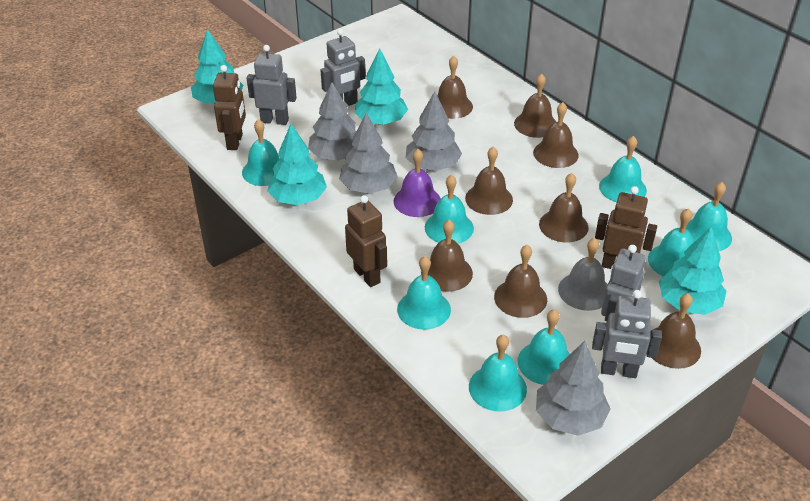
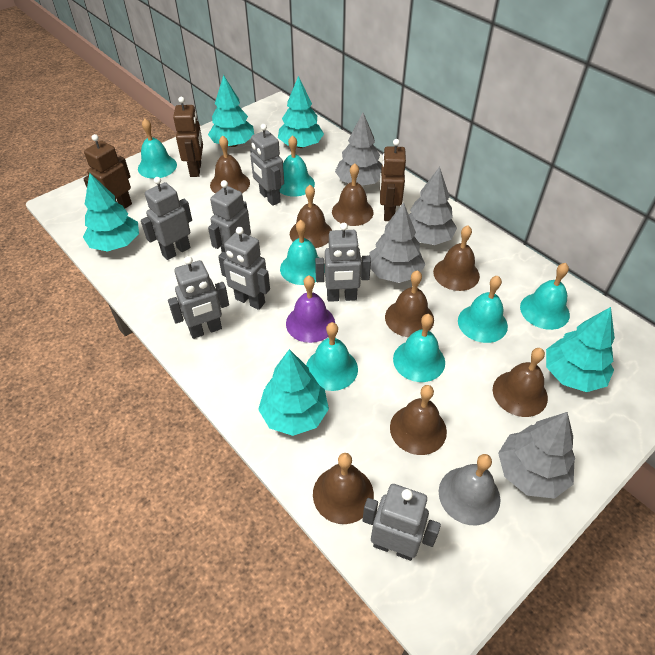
grey robot: 4 -> 7
turquoise bell: 8 -> 7
turquoise tree: 4 -> 5

